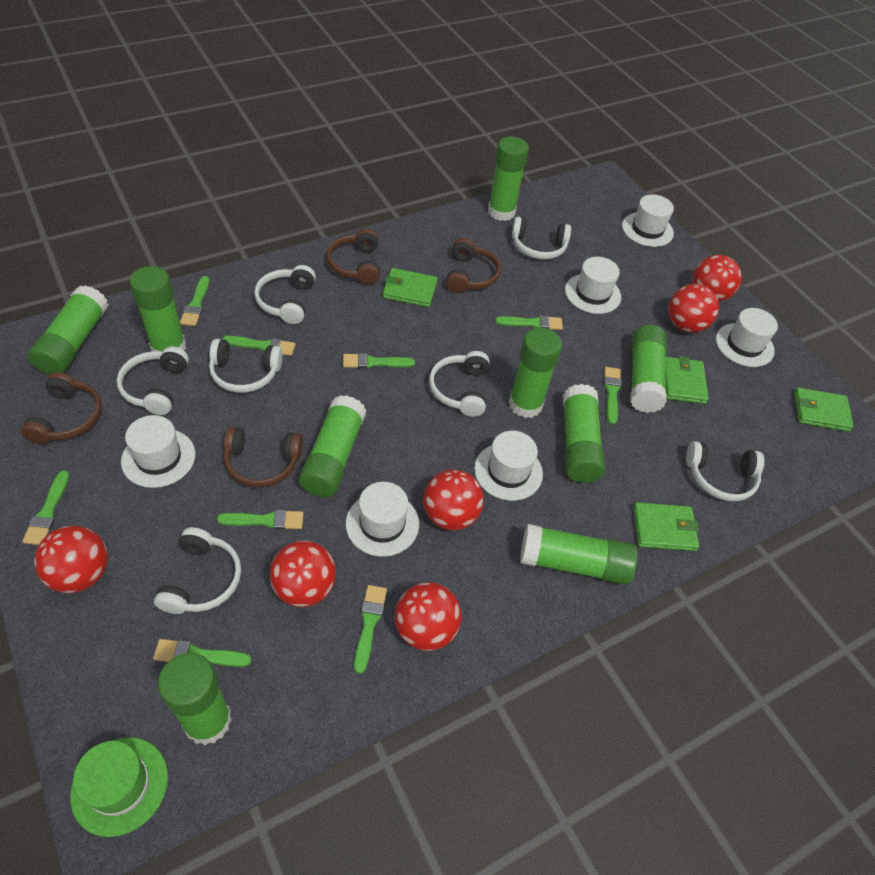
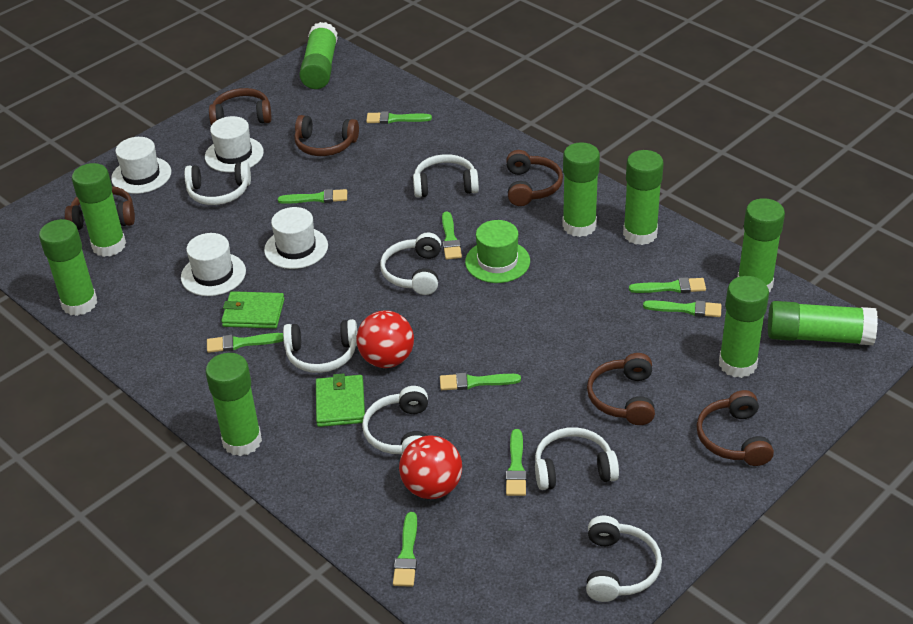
brown headphones: 4 -> 6
green wallet: 4 -> 2
red ball: 6 -> 2
white hat: 6 -> 4

